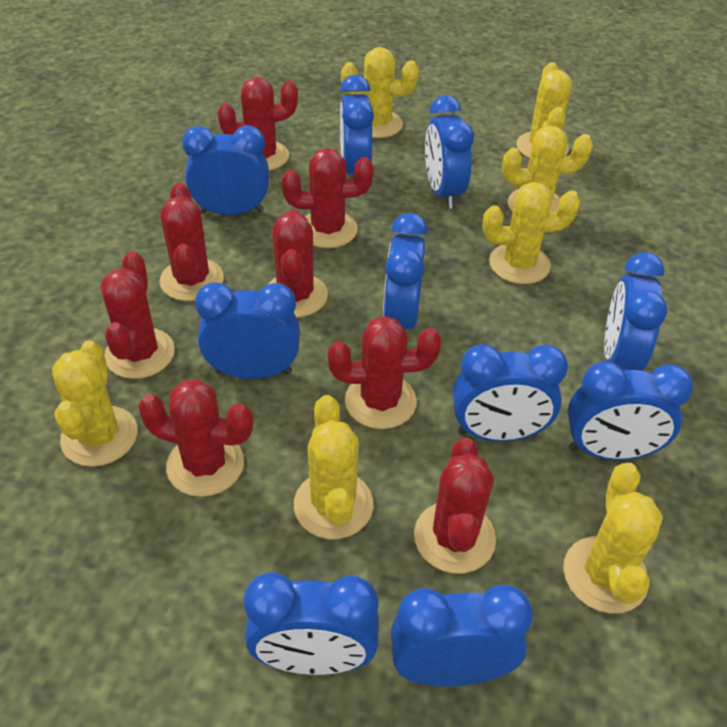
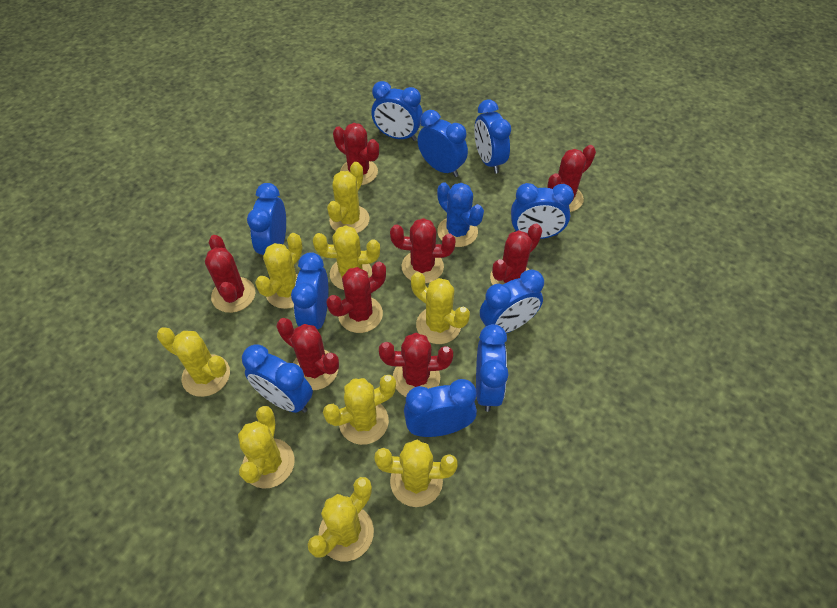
blue cactus: 0 -> 1
yellow cactus: 7 -> 9

